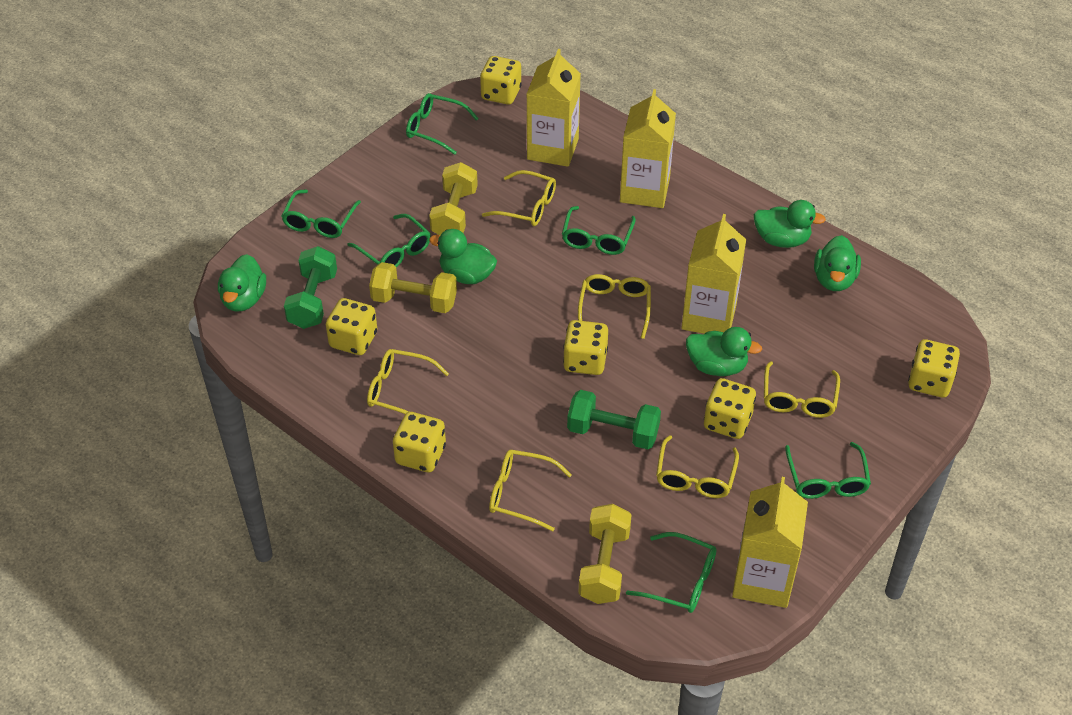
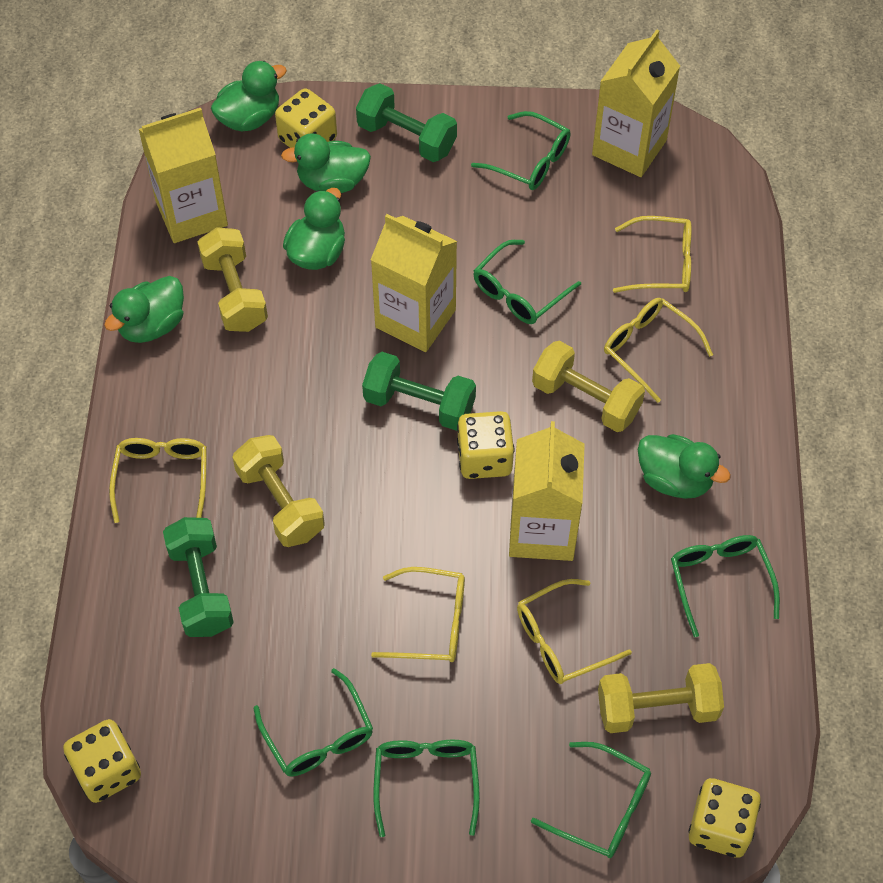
green dumbbell: 2 -> 3
yellow dice: 6 -> 4
yellow dumbbell: 3 -> 4
yellow glasses: 6 -> 5

